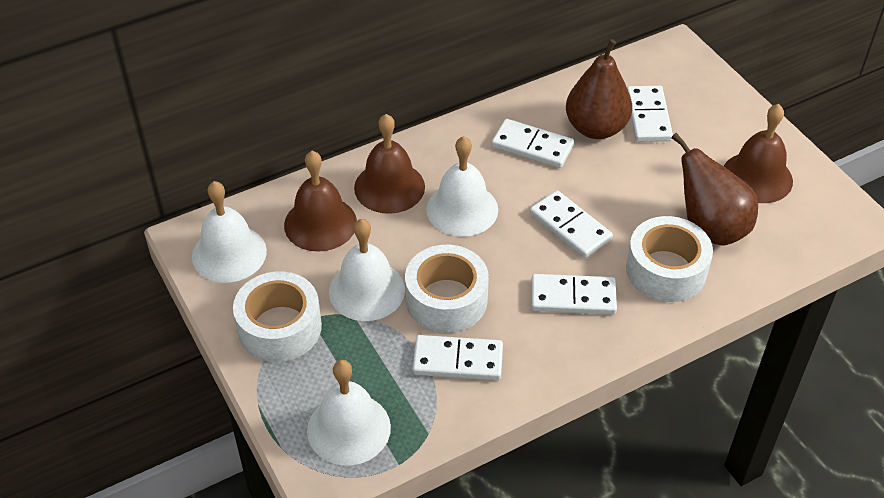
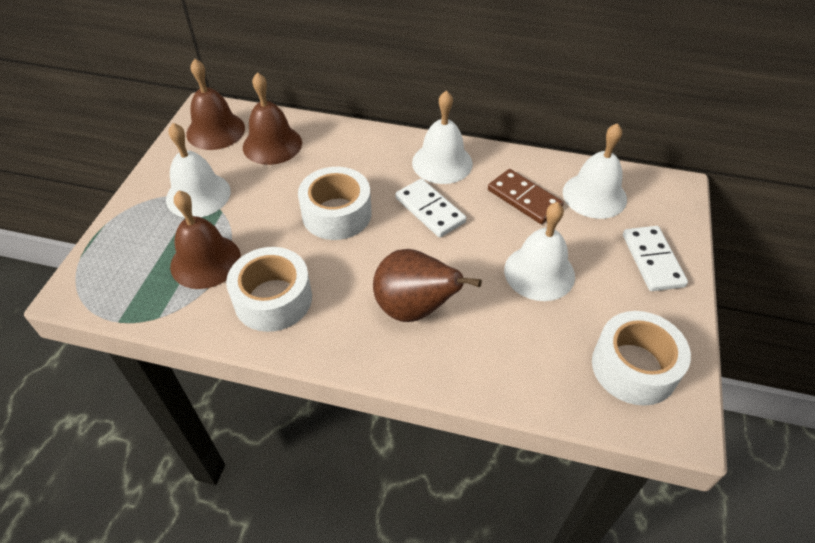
brown domino: 0 -> 1
brown pear: 2 -> 1
white domino: 5 -> 2

